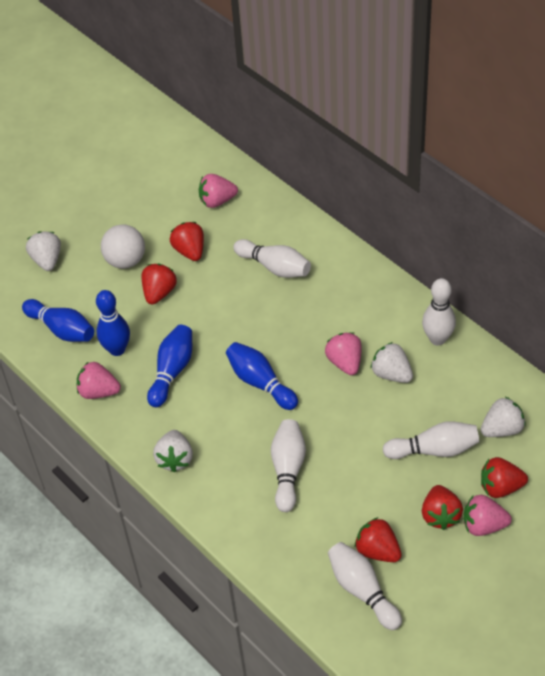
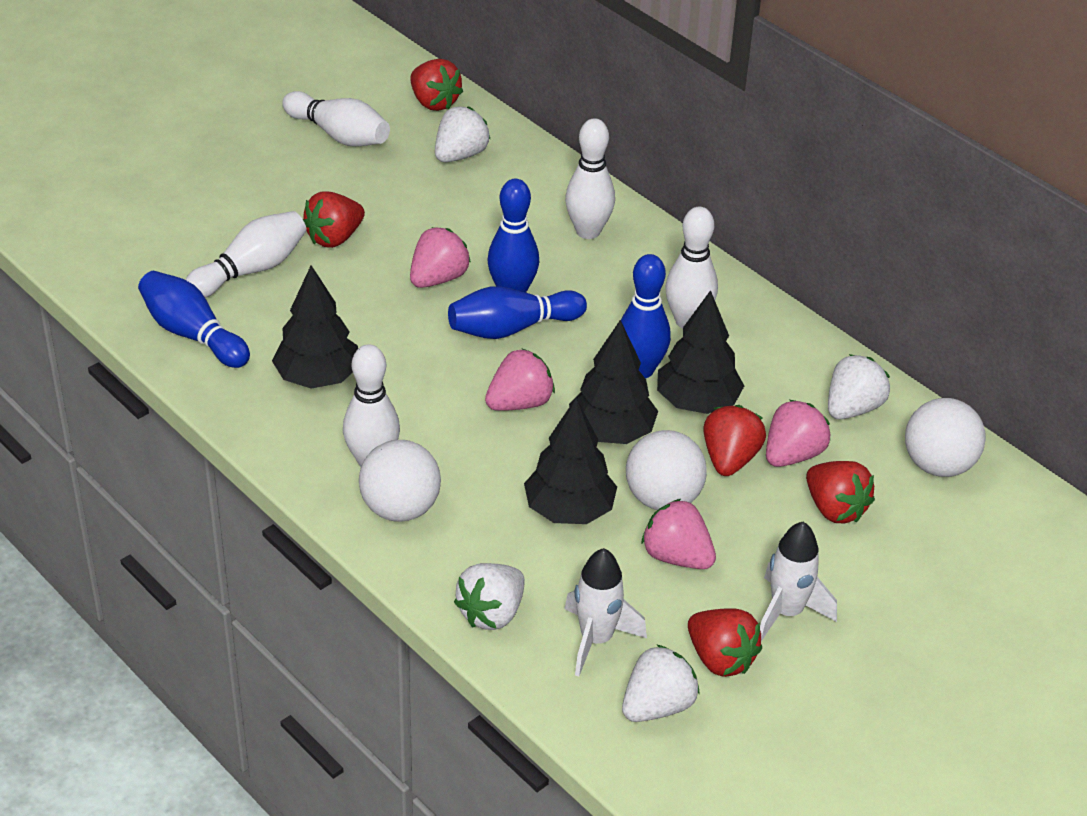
black tree: 0 -> 4
white ball: 1 -> 3
white rocket: 0 -> 2

